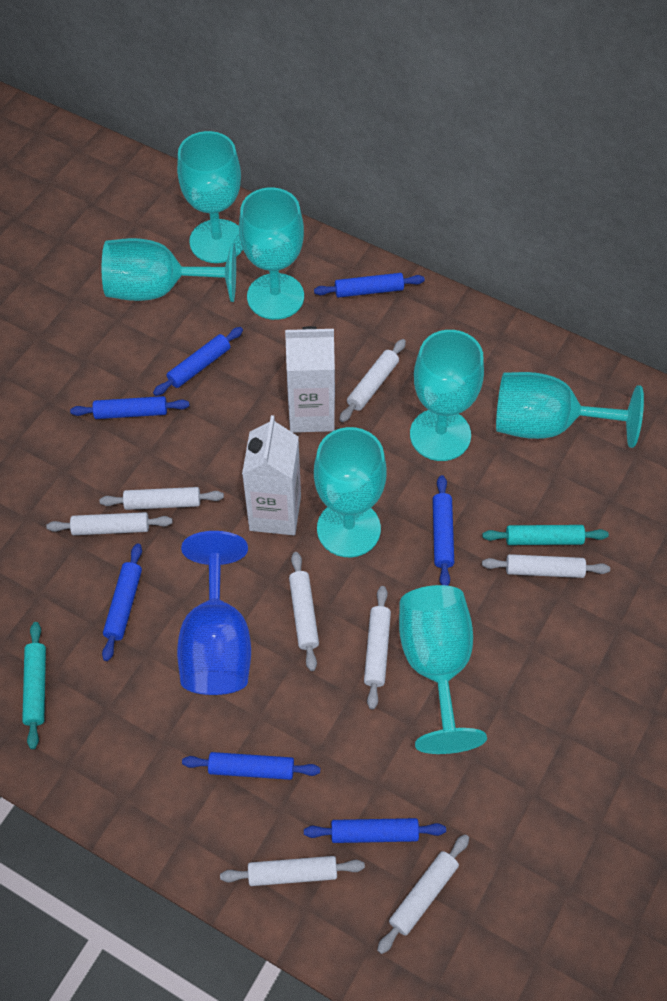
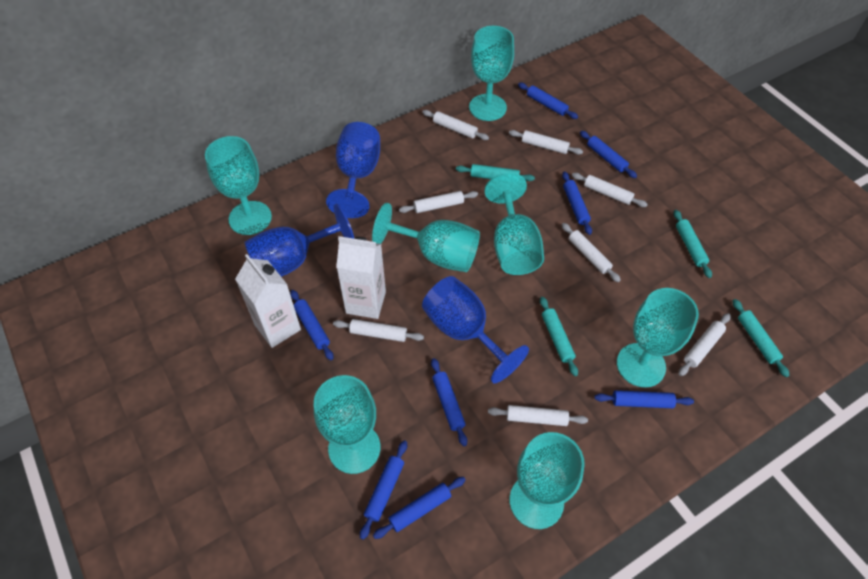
blue goblet: 1 -> 3
blue rolling pin: 7 -> 8
turquoise rolling pin: 2 -> 4

